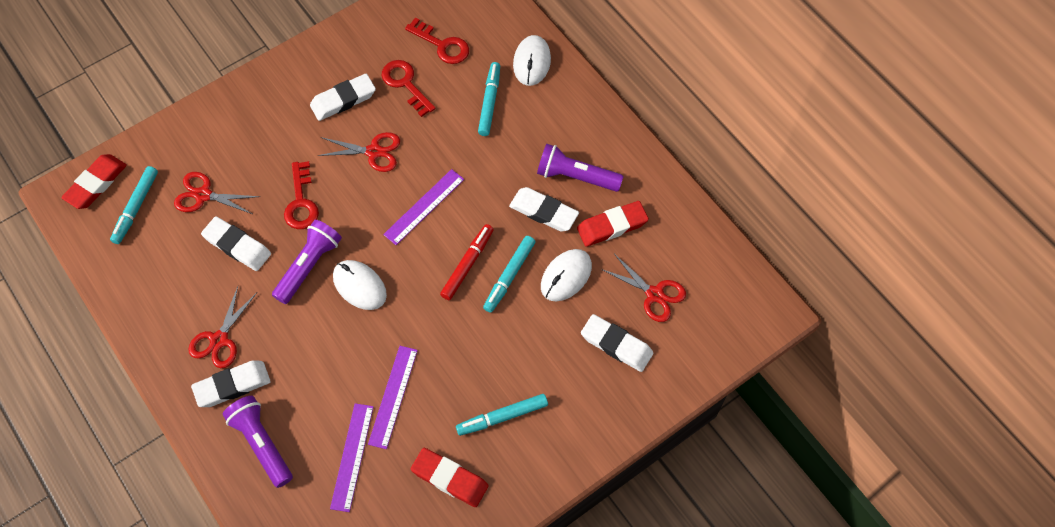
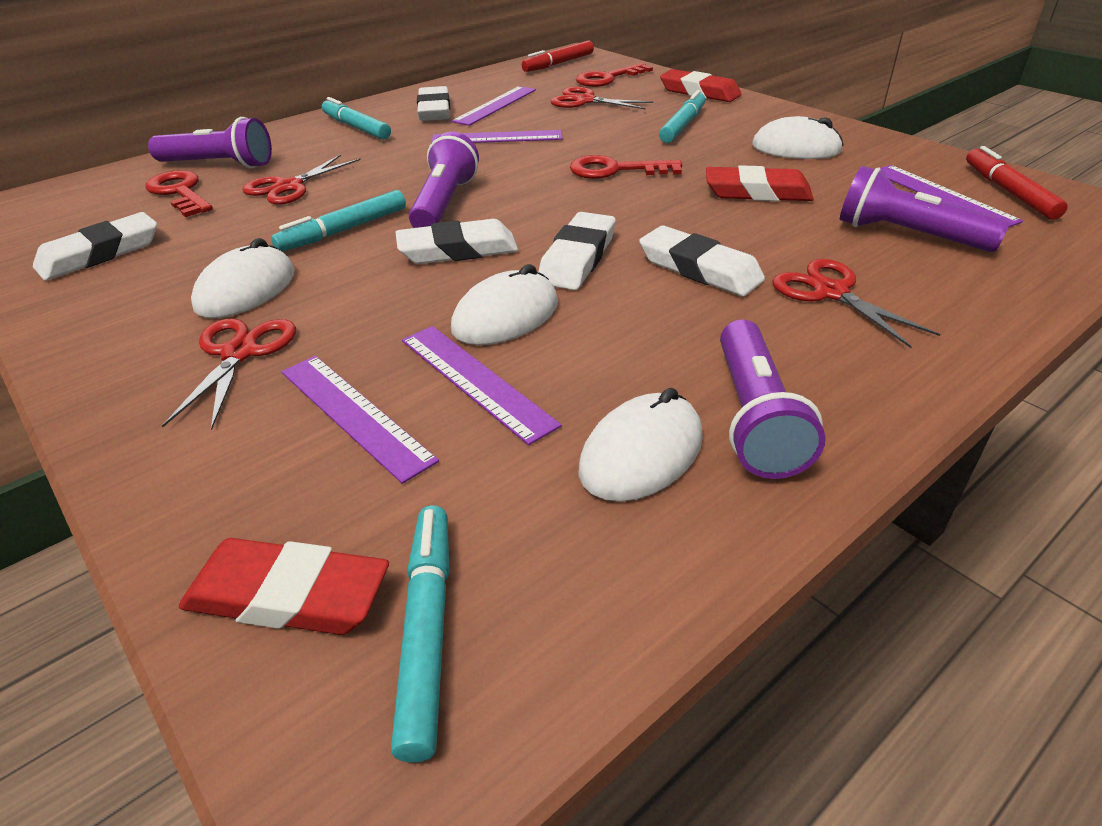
purple flashlight: 3 -> 4
purple ruler: 3 -> 5
red marker: 1 -> 2
white mouse: 3 -> 4

